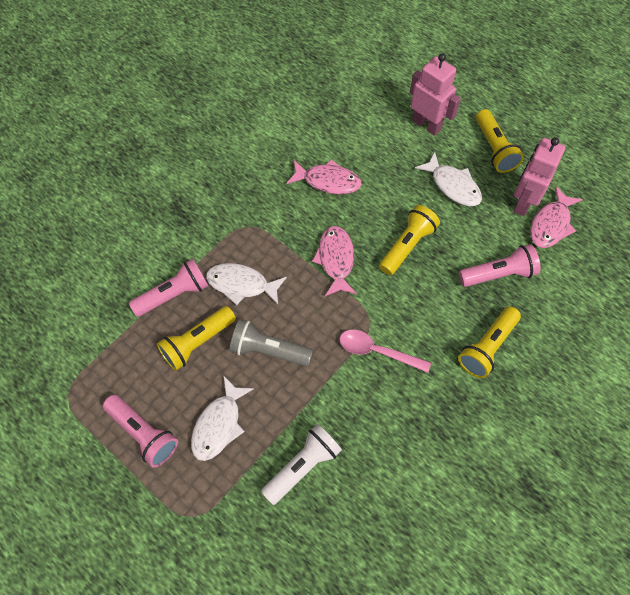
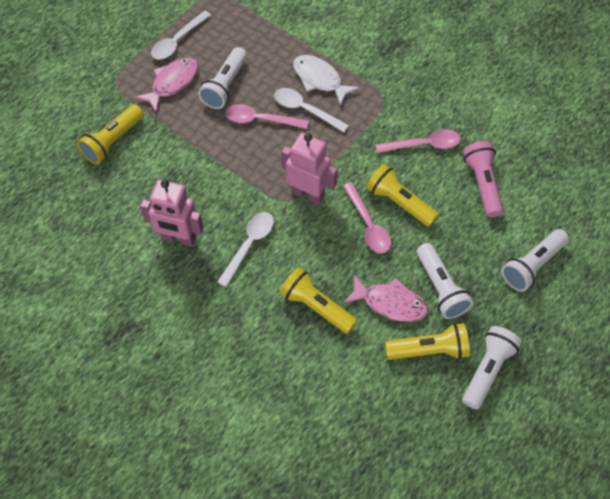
grey flashlight: 1 -> 0
pink fish: 3 -> 2
pink flashlight: 3 -> 1
pink spoon: 1 -> 3
white fish: 3 -> 1
white flashlight: 1 -> 4
white spoon: 0 -> 3

